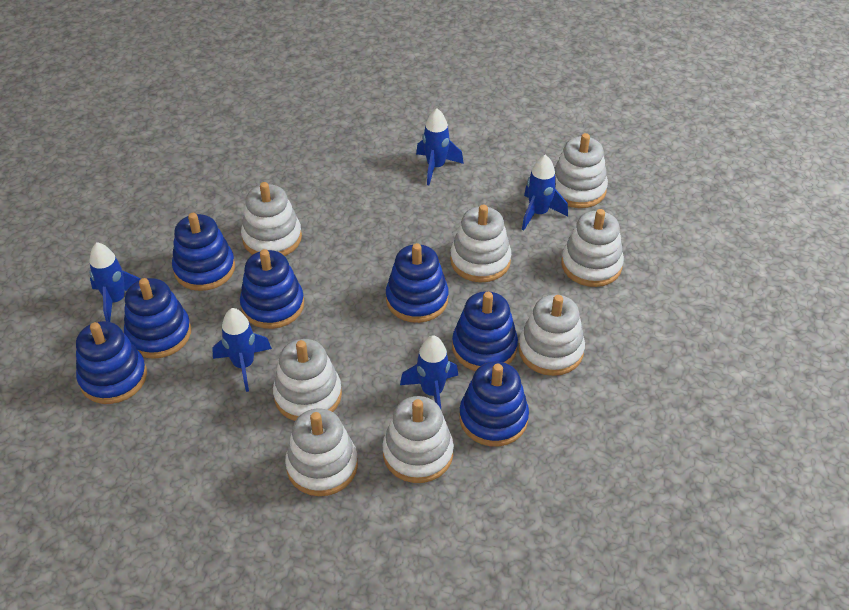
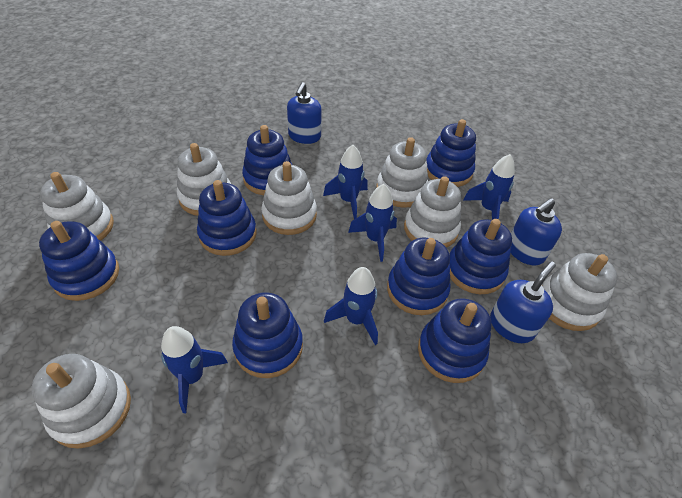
blue soap dispenser: 0 -> 3
blue stacking toy: 7 -> 8
white stacking toy: 8 -> 7

